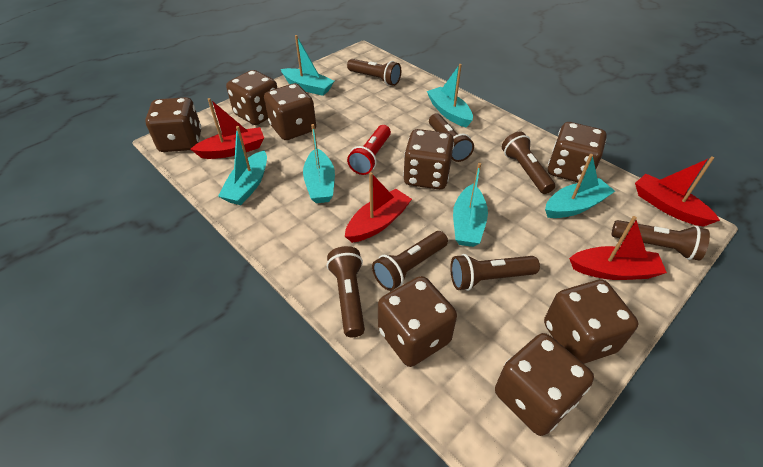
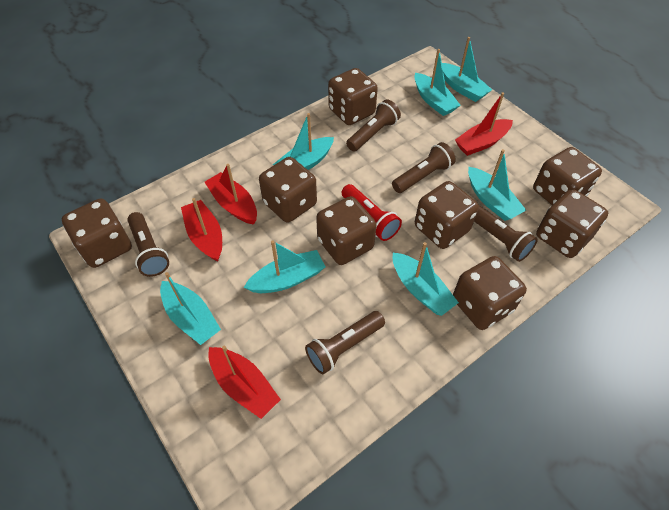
brown flashlight: 7 -> 5
turquoise boat: 6 -> 7

